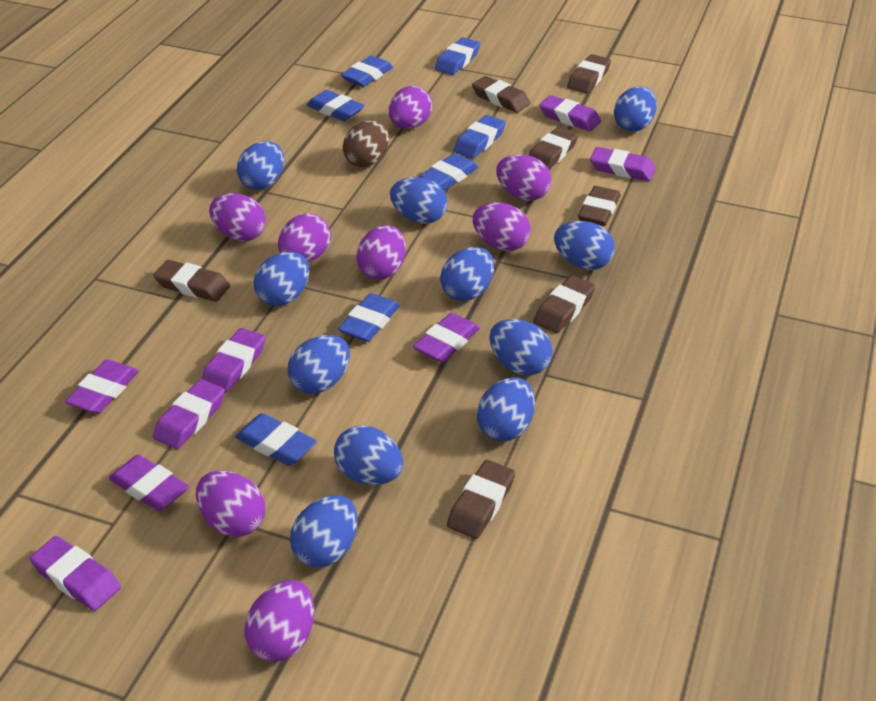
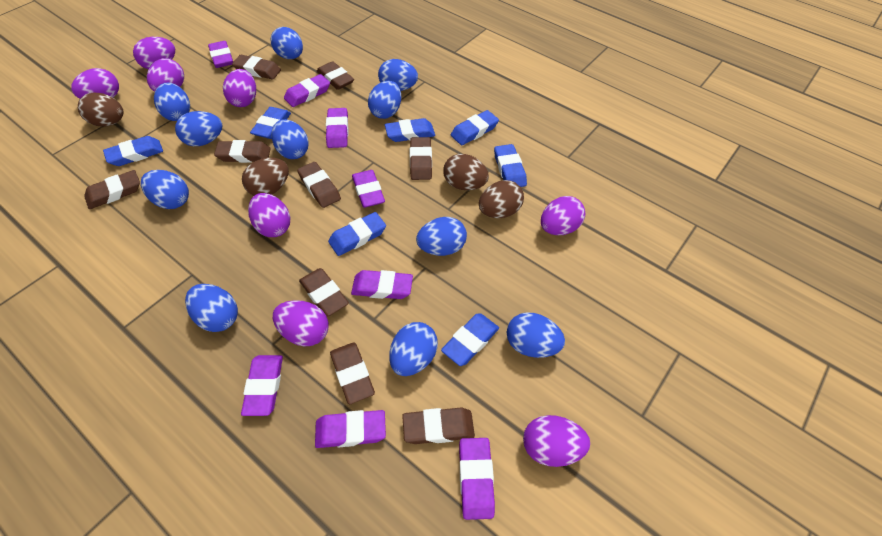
brown egg: 1 -> 4
brown eraser: 7 -> 9

